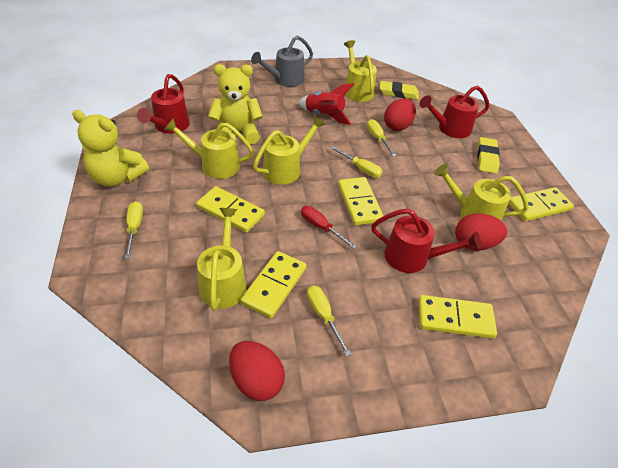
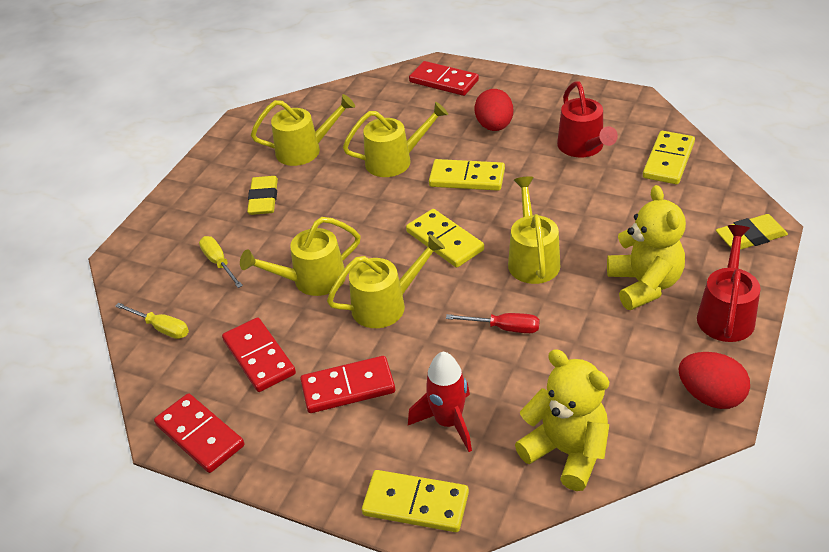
grey watering can: 1 -> 0
red domino: 0 -> 4
red egg: 3 -> 2
red watering can: 3 -> 2
yellow domino: 5 -> 4
yellow screwdriver: 4 -> 2

